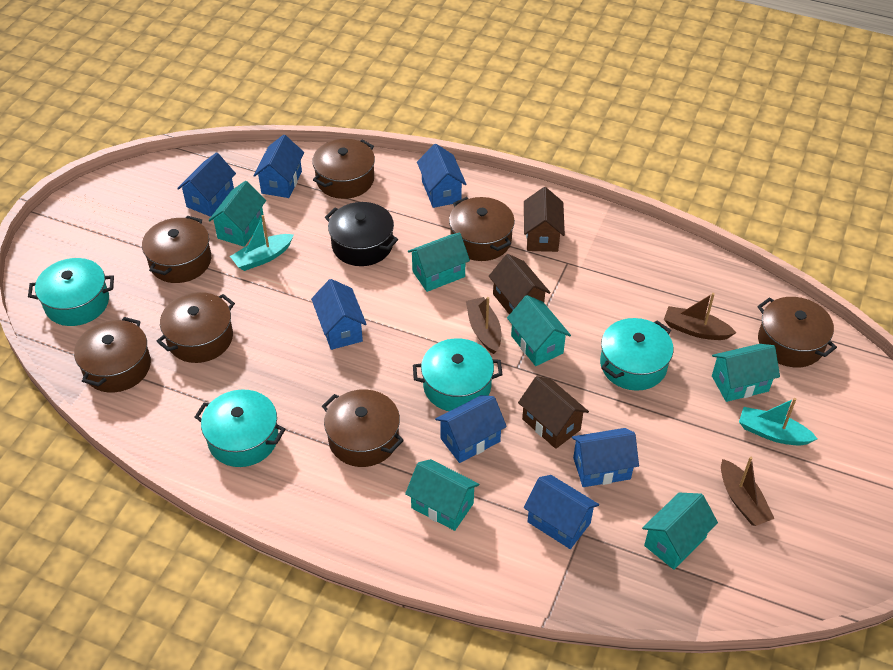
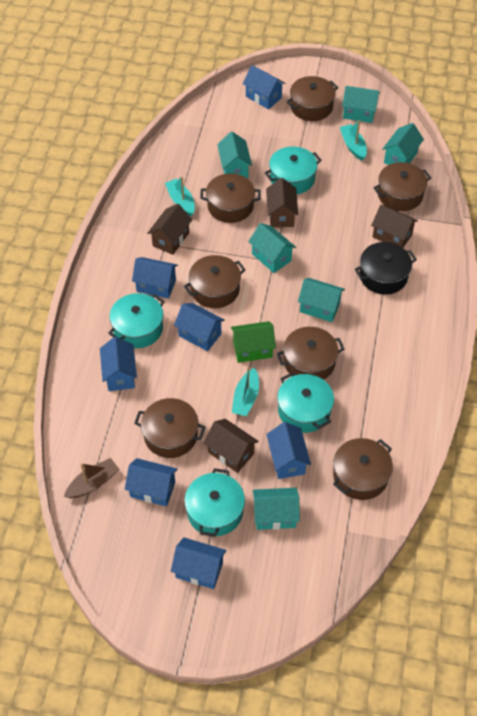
brown boat: 3 -> 1
brown house: 3 -> 4
green house: 0 -> 1
turquoise boat: 2 -> 3

